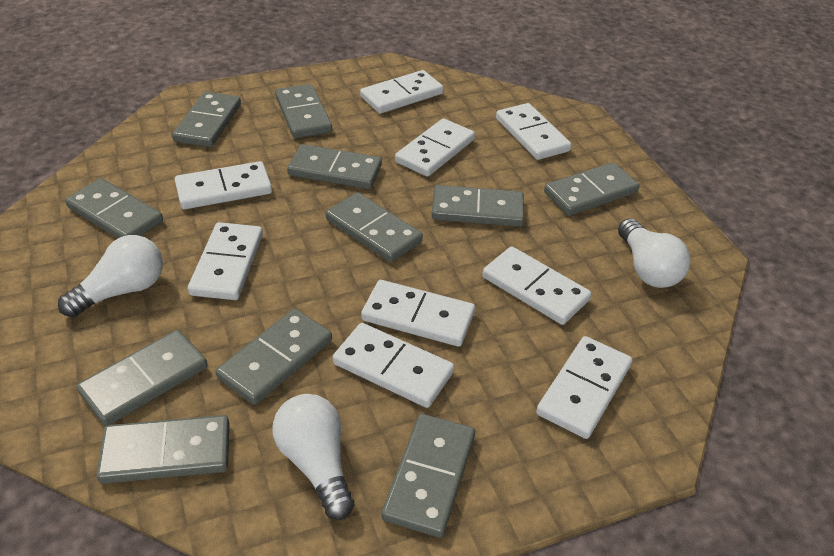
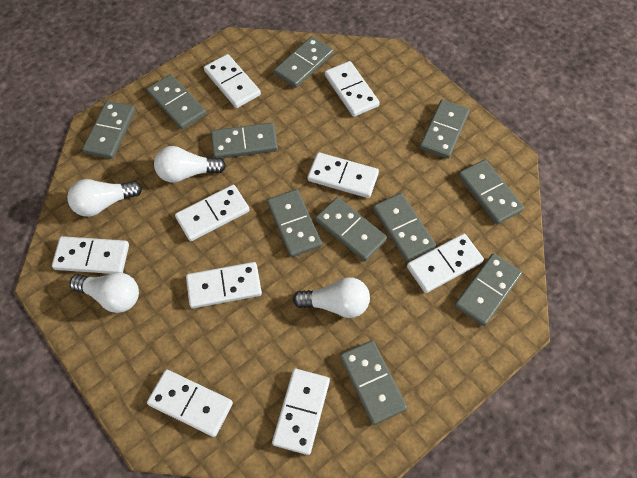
white light bulb: 3 -> 4

